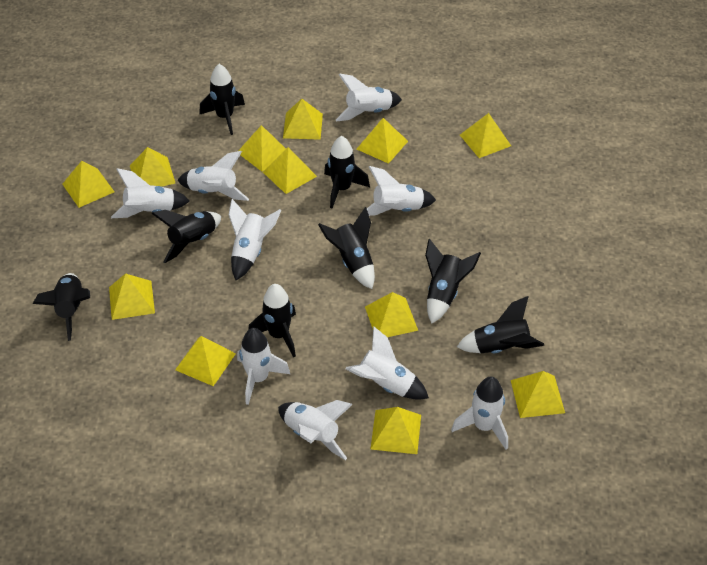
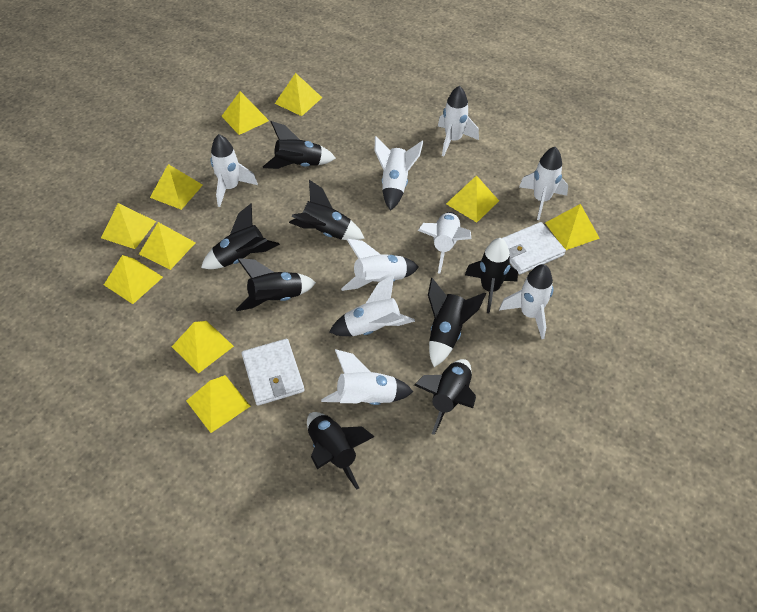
white wallet: 0 -> 2
yellow pyramid: 12 -> 10

